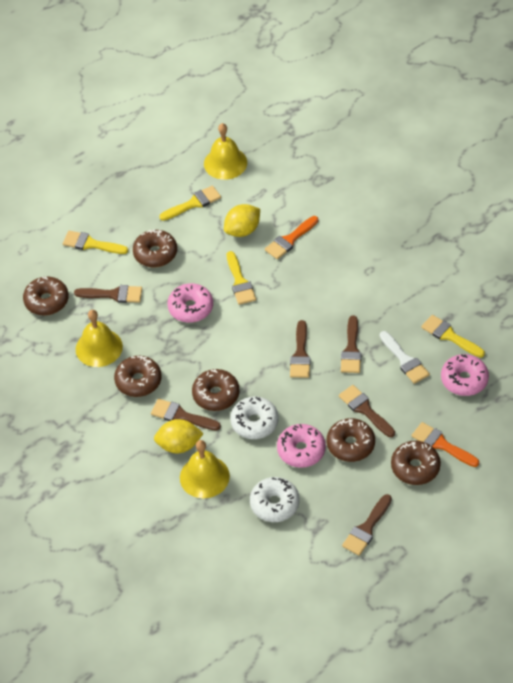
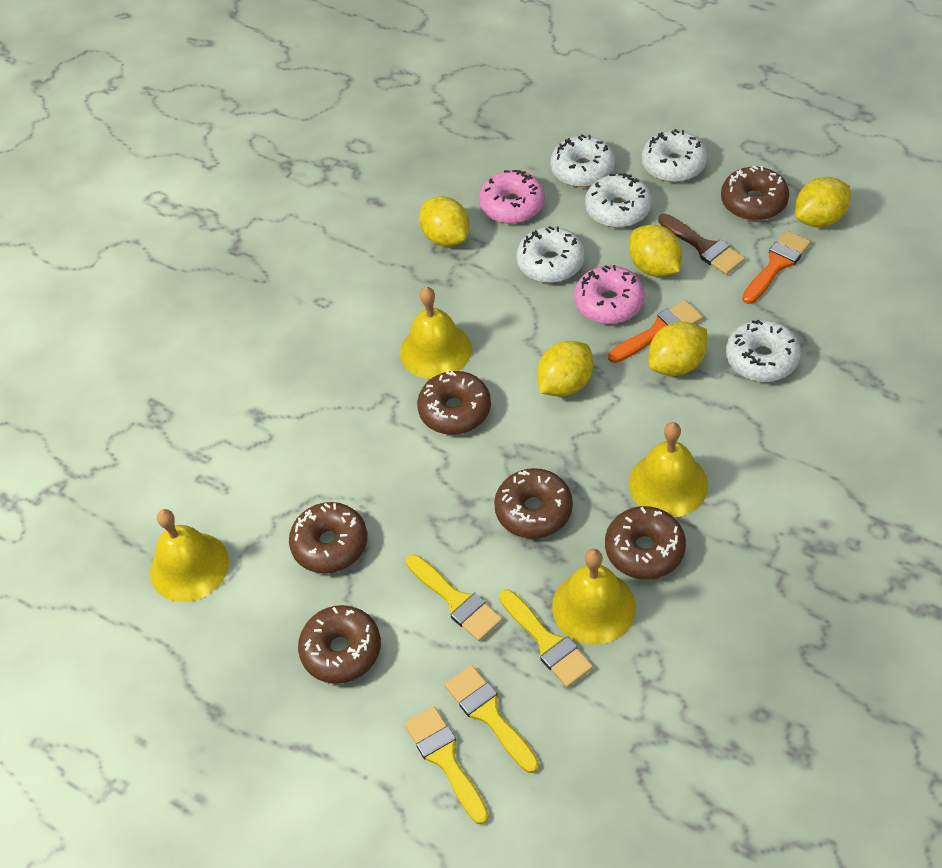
brown brush: 6 -> 1
pink donut: 3 -> 2
white brush: 1 -> 0
white donut: 2 -> 5
yellow bell: 3 -> 4
yellow lemon: 2 -> 5

